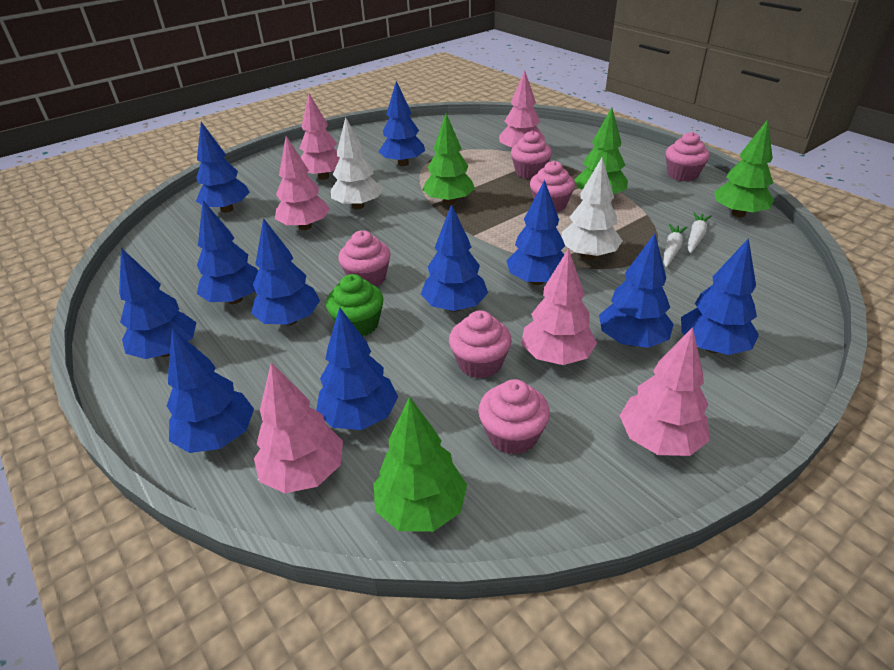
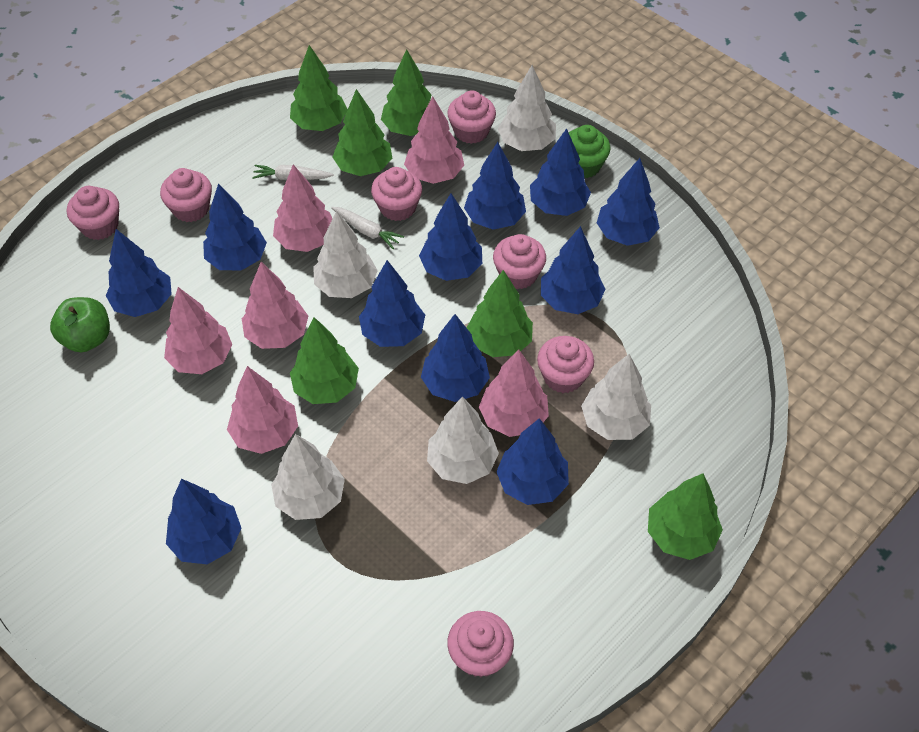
green apple: 0 -> 1
green tree: 4 -> 6
pink cupcake: 6 -> 7
white tree: 2 -> 5

